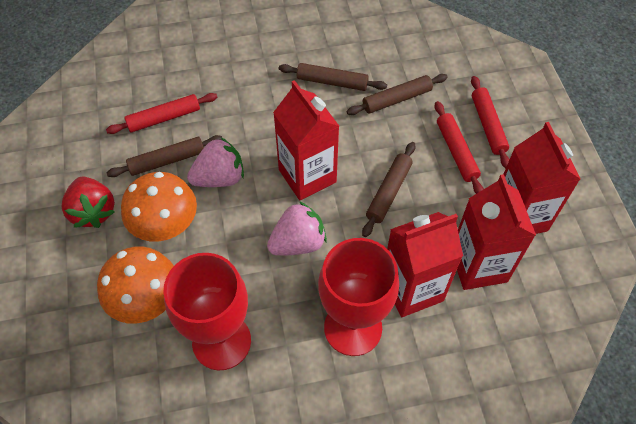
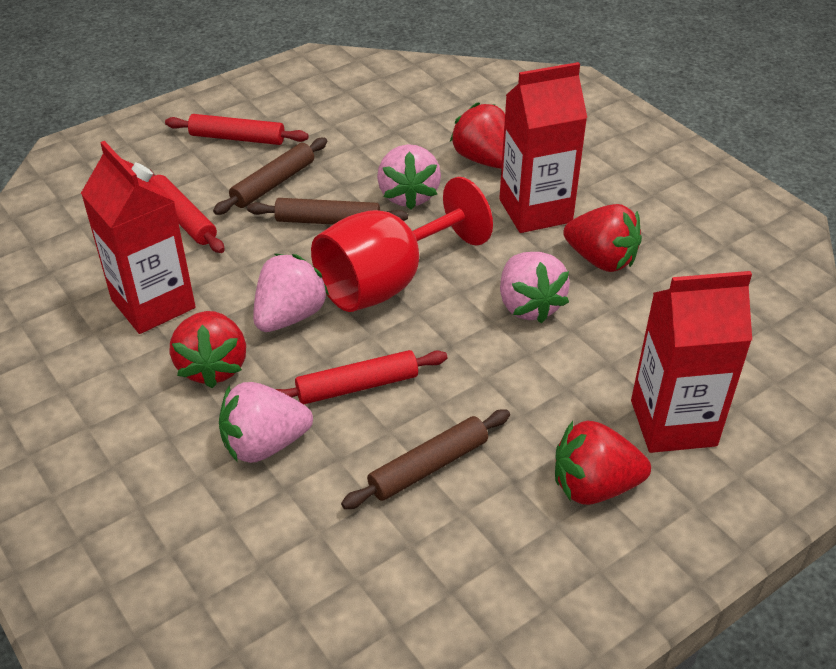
brown rolling pin: 4 -> 3
orange mushroom: 2 -> 0
pink strawberry: 2 -> 4
red carton: 4 -> 3
red goblet: 2 -> 1
red strawberry: 1 -> 4

